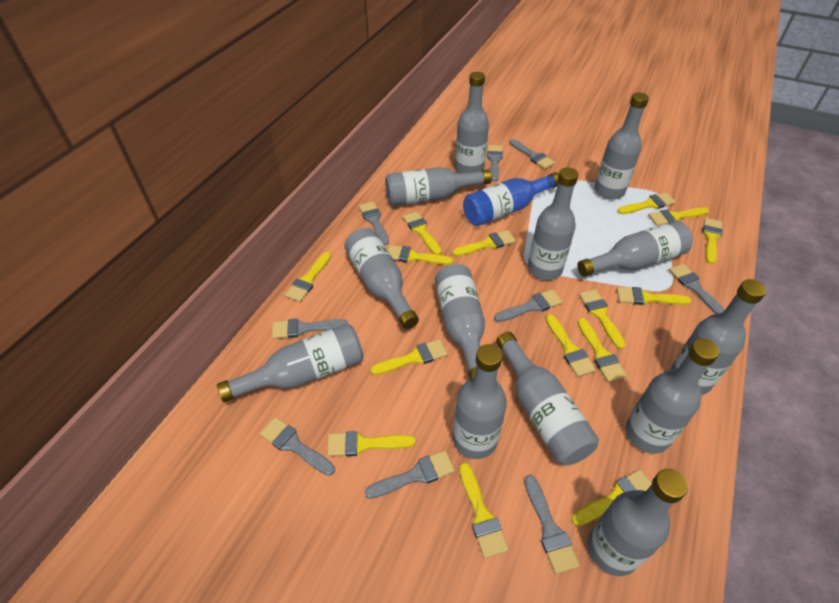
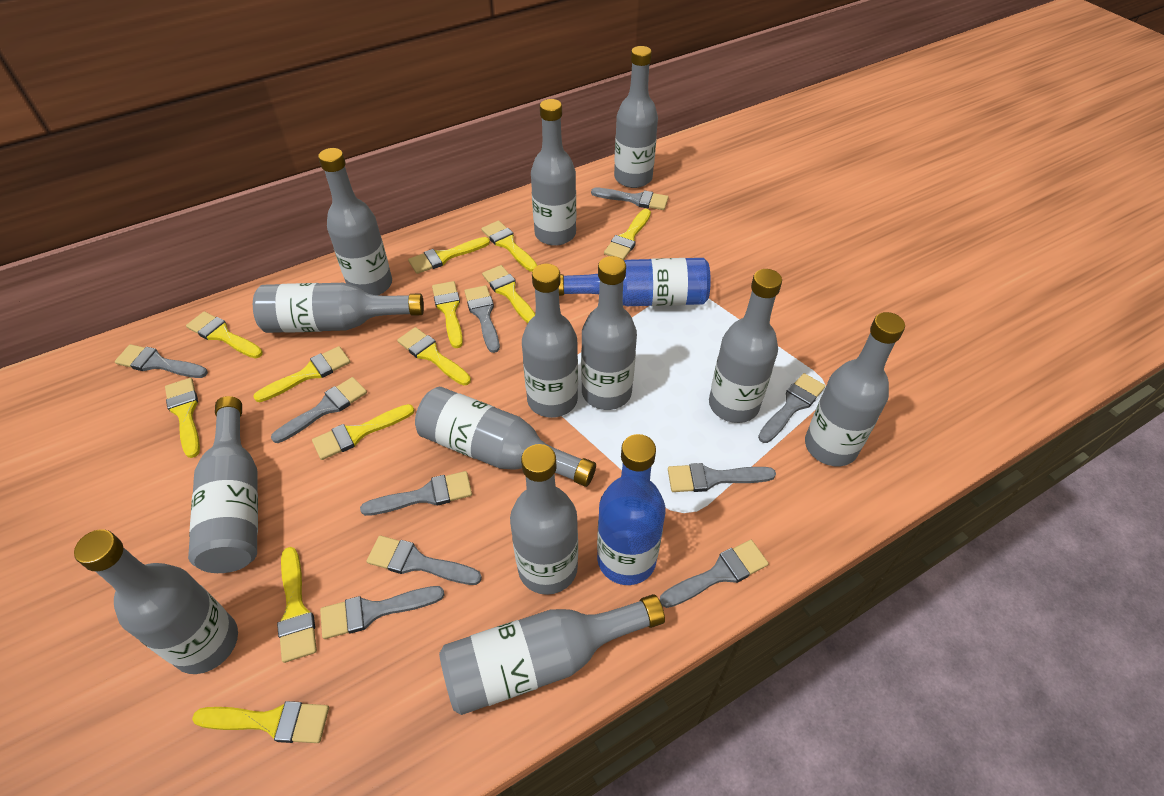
blue bottle: 1 -> 2
grey brush: 9 -> 10
yellow brush: 15 -> 12

